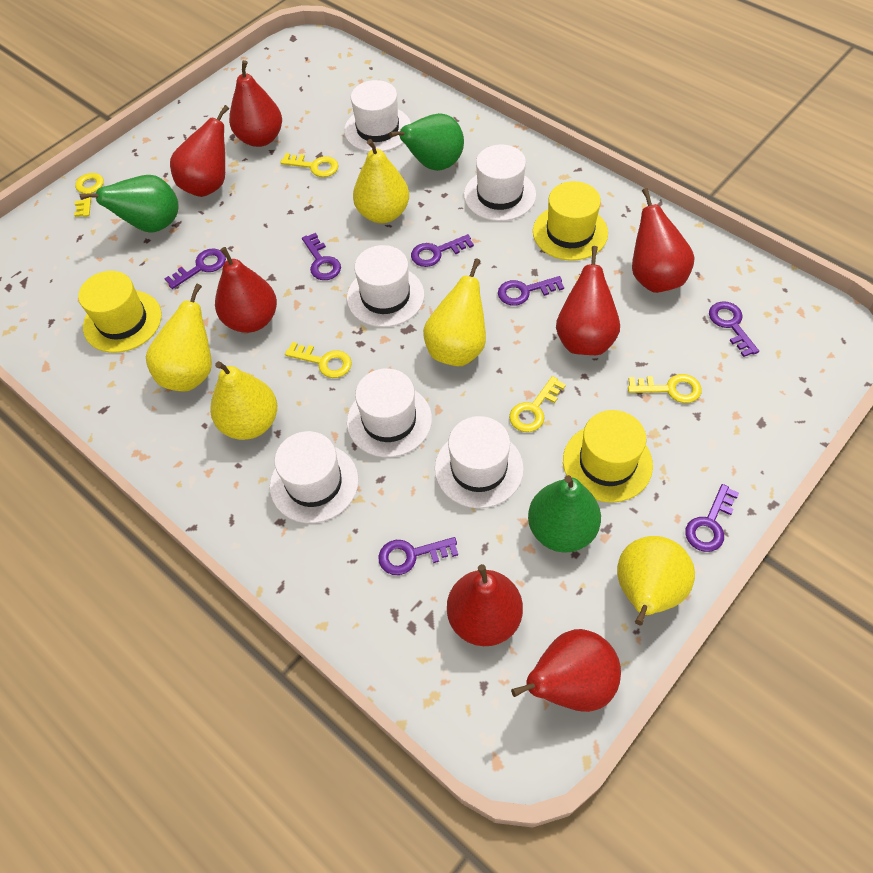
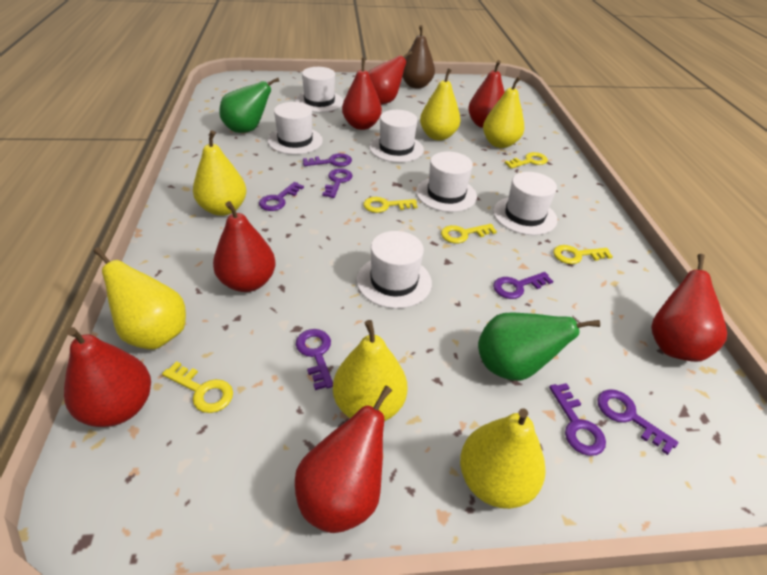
brown pear: 0 -> 1
green pear: 3 -> 2
yellow hat: 3 -> 0
yellow pear: 5 -> 6

